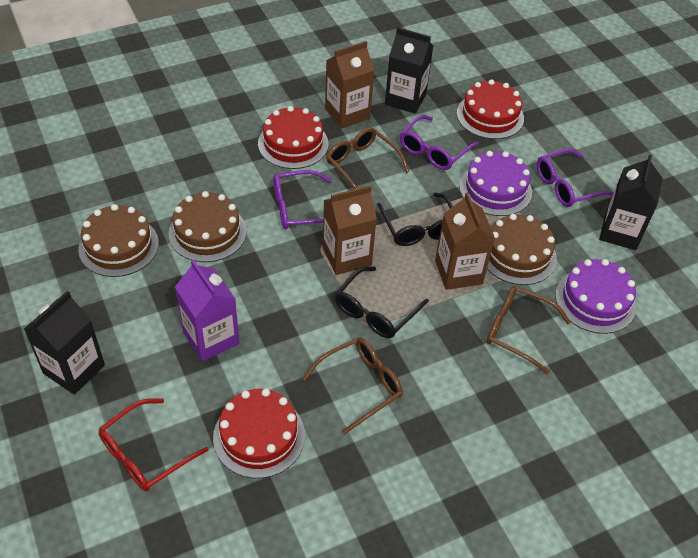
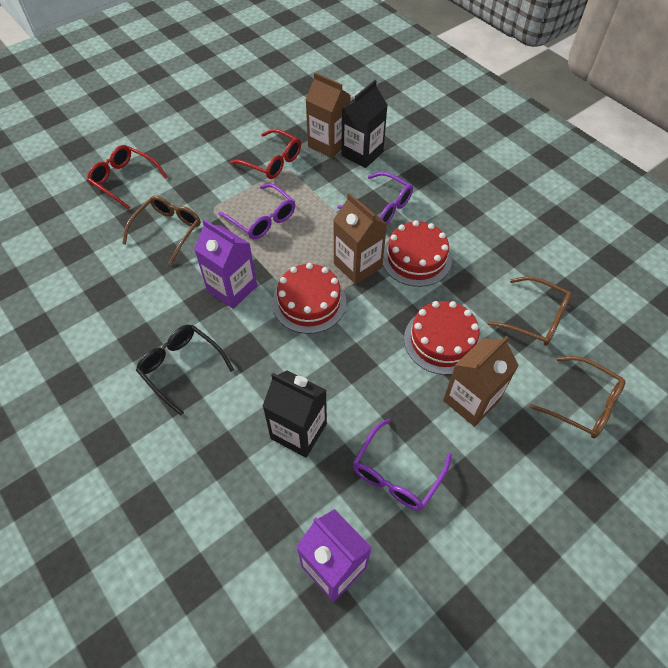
black carton: 3 -> 2
black glasses: 2 -> 1
brown cake: 3 -> 0
purple cake: 2 -> 0
purple carton: 1 -> 2
red glasses: 1 -> 2

